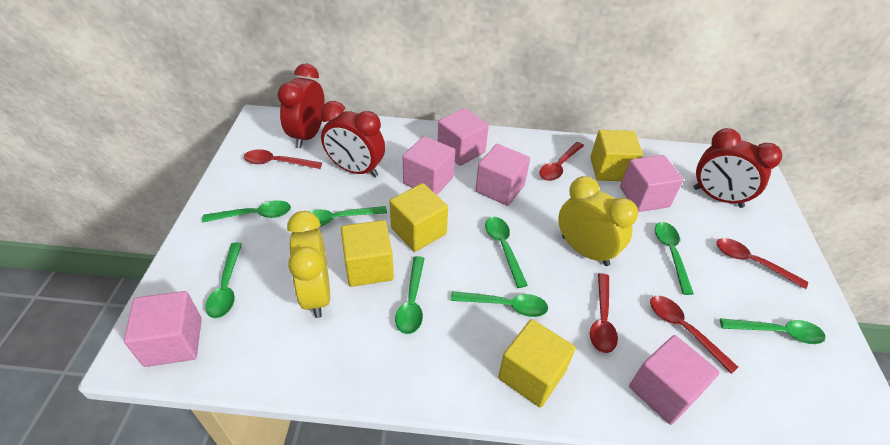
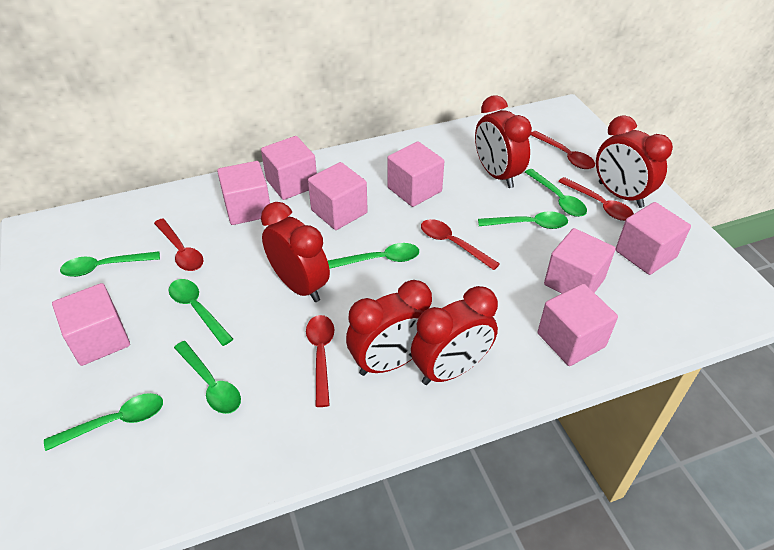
green spoon: 8 -> 7
pink cube: 6 -> 8
red clock: 3 -> 5
yellow clock: 2 -> 0
yellow cube: 4 -> 0

